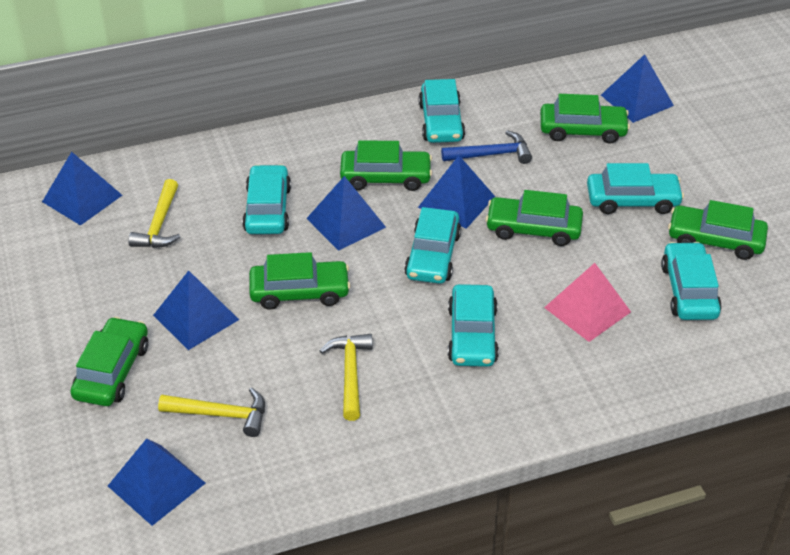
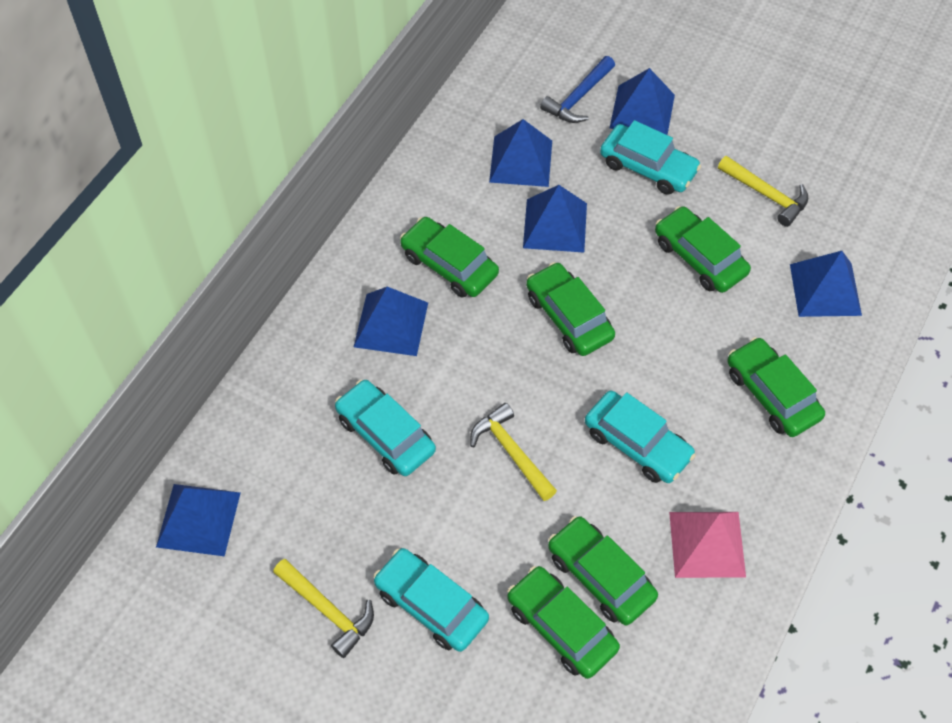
turquoise car: 6 -> 4

